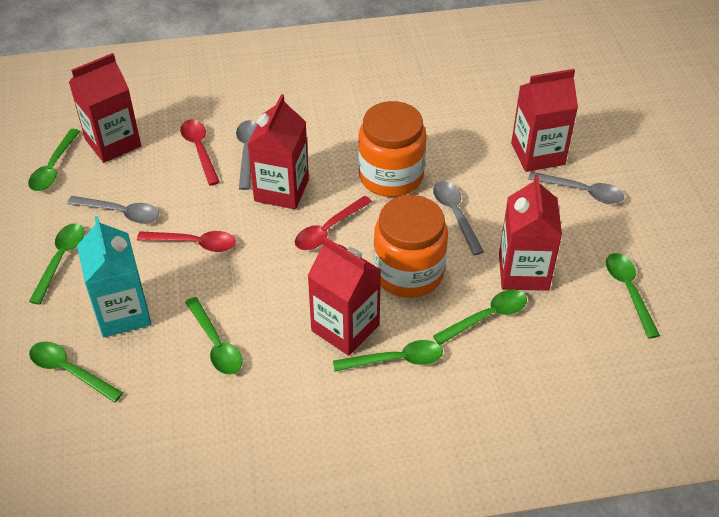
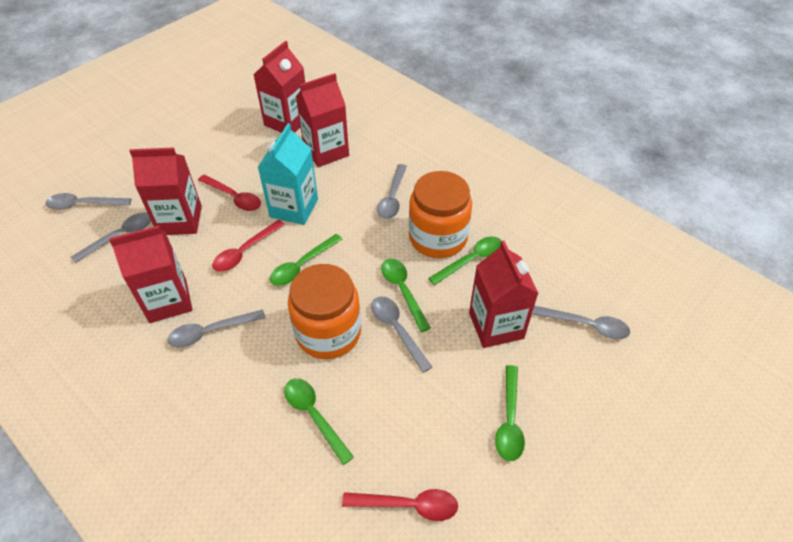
green spoon: 7 -> 5
grey spoon: 4 -> 6

